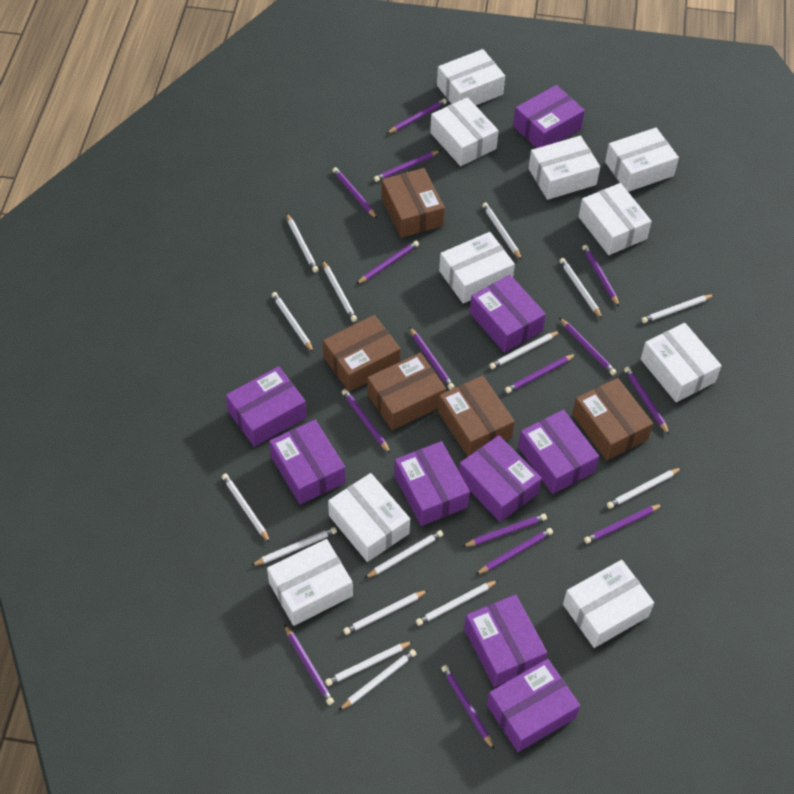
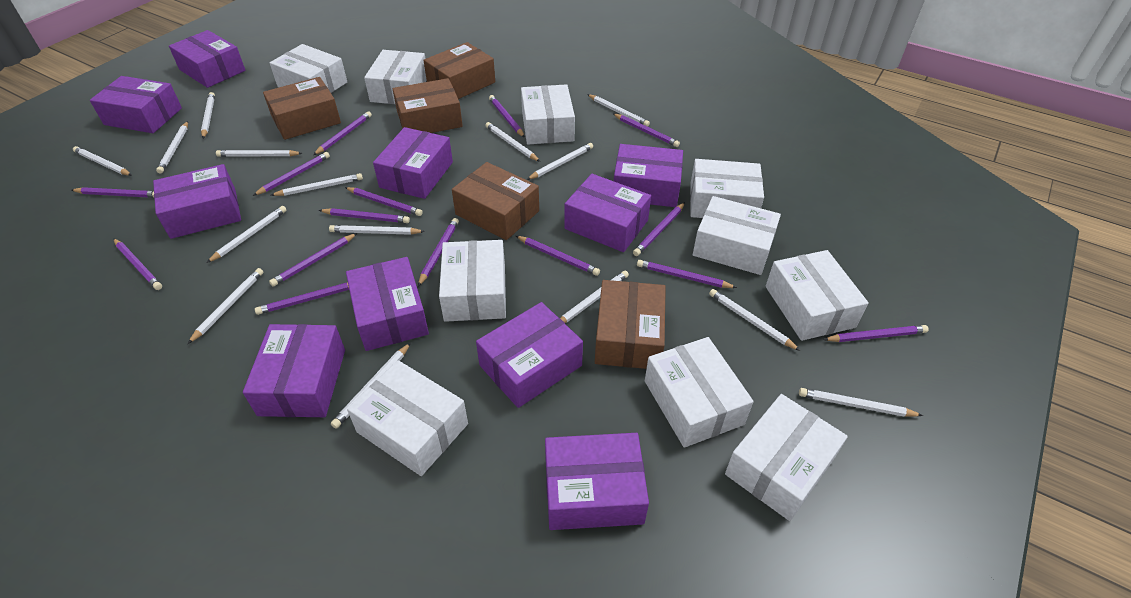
purple box: 9 -> 10

